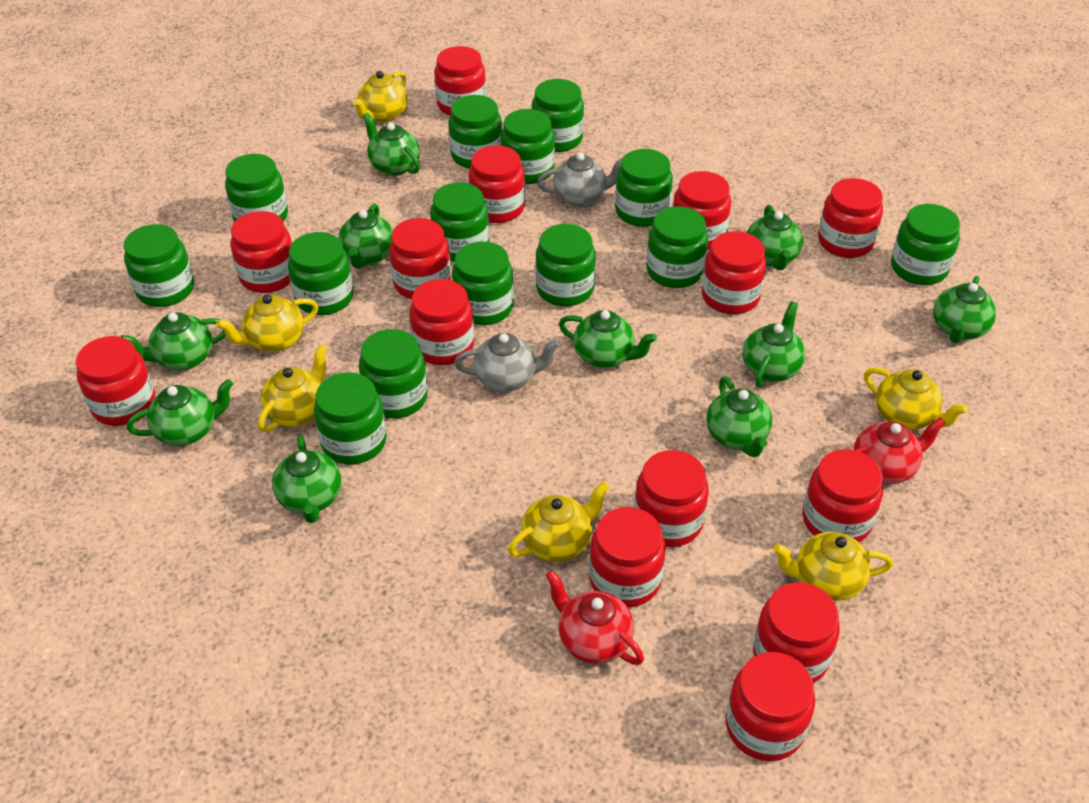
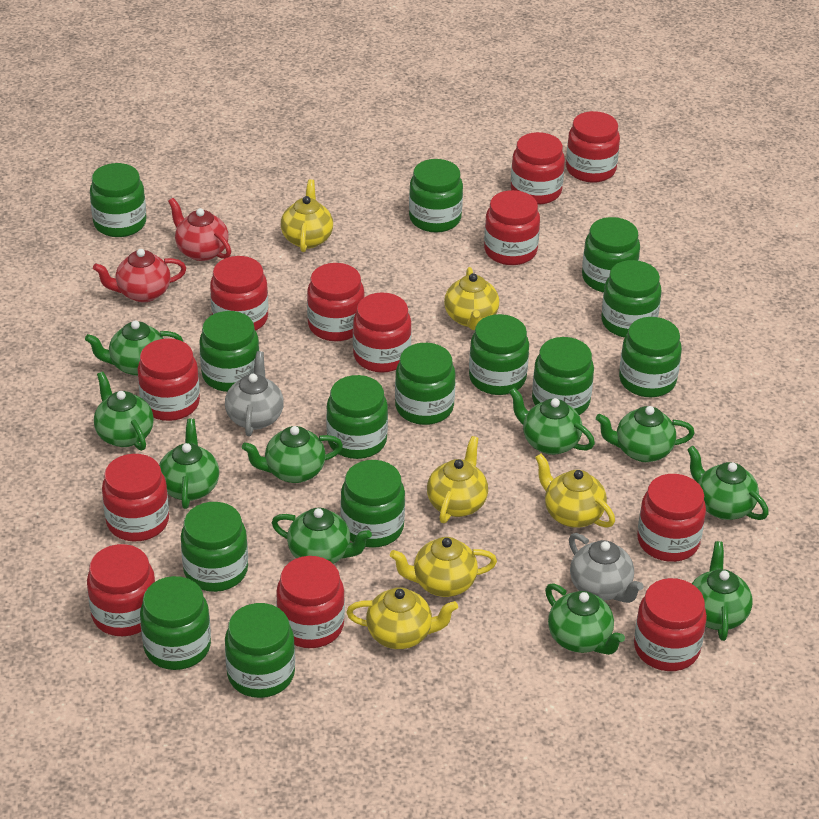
red jar: 14 -> 12

